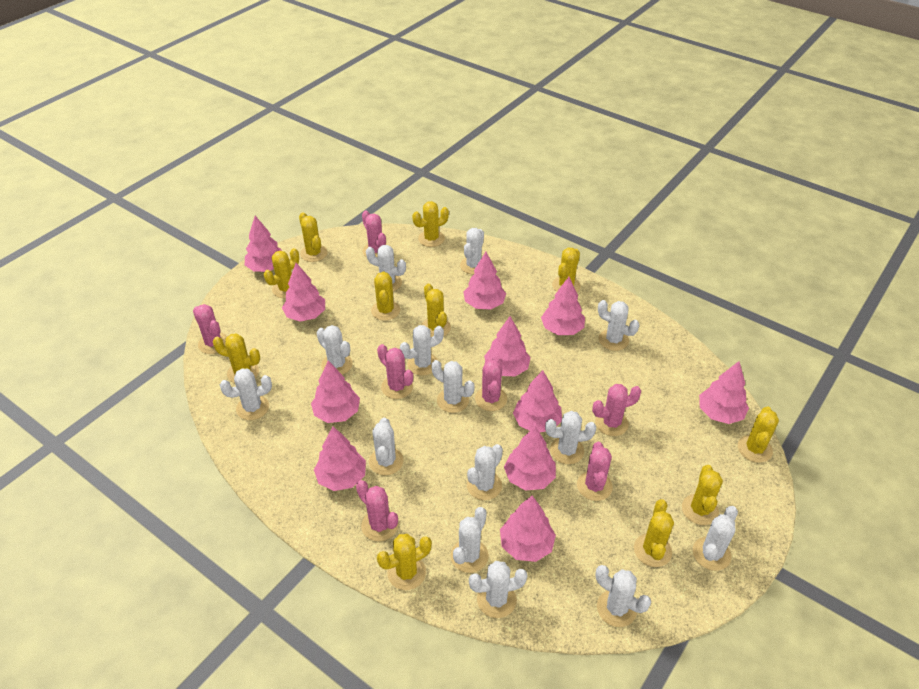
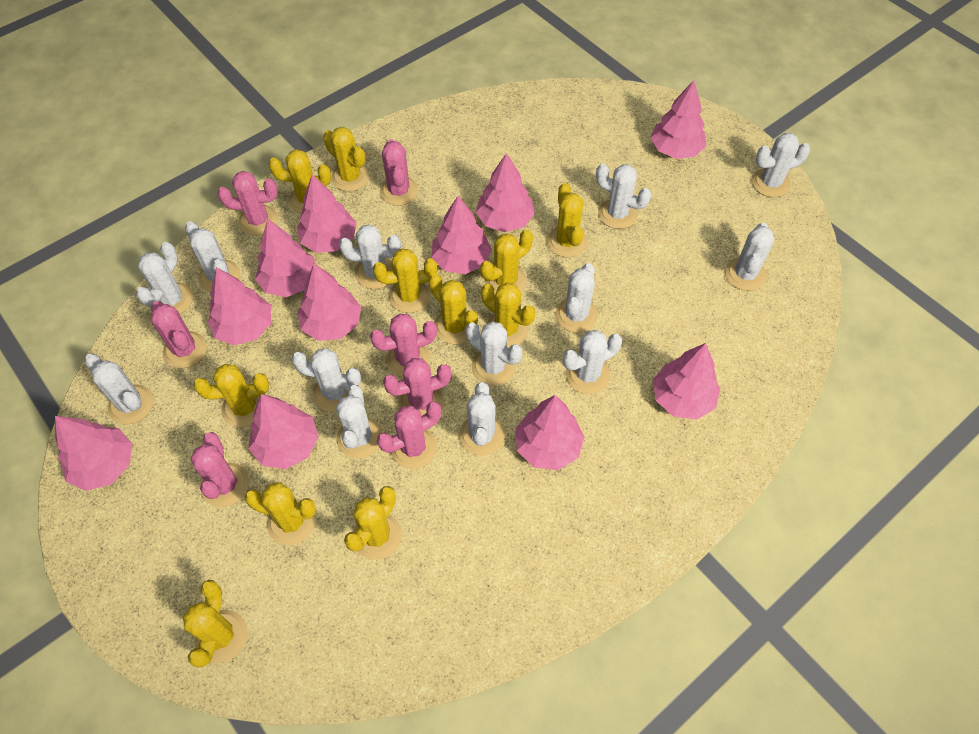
white cactus: 14 -> 13

